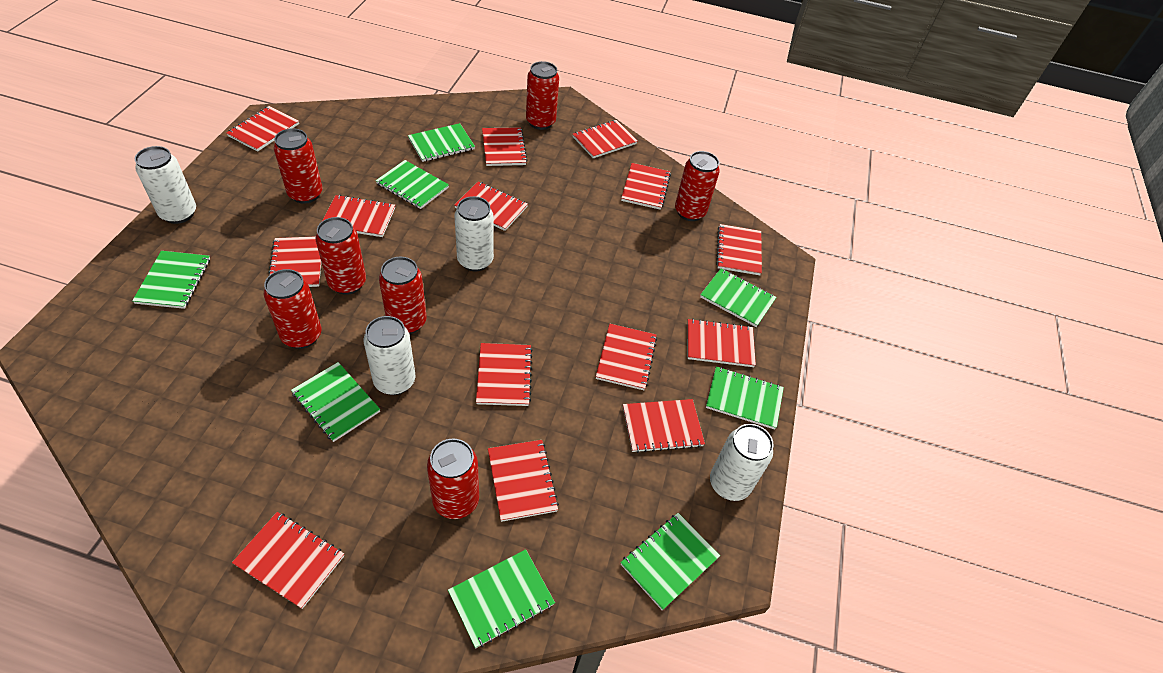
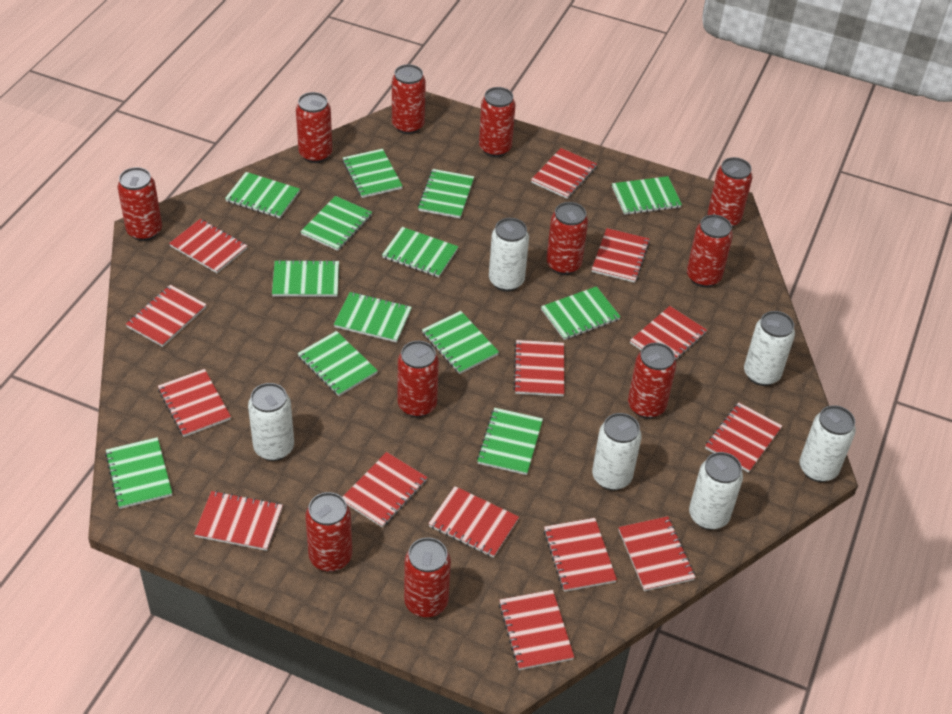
green notebook: 8 -> 13
red can: 7 -> 11
white can: 4 -> 6

